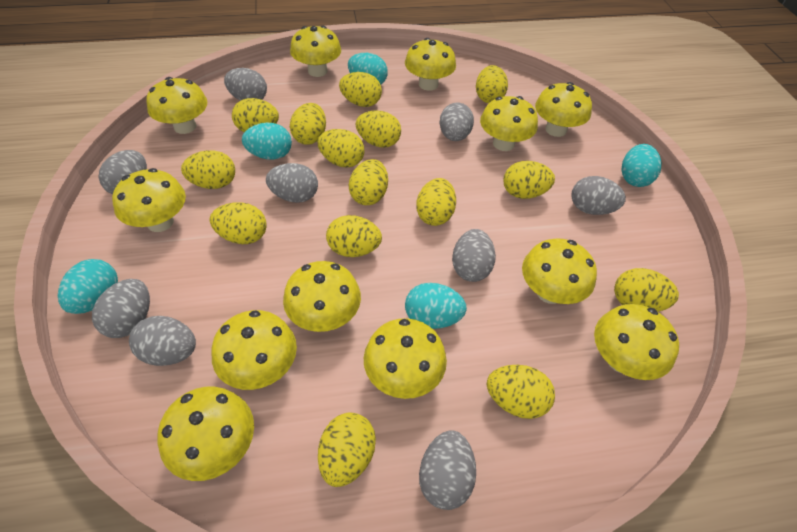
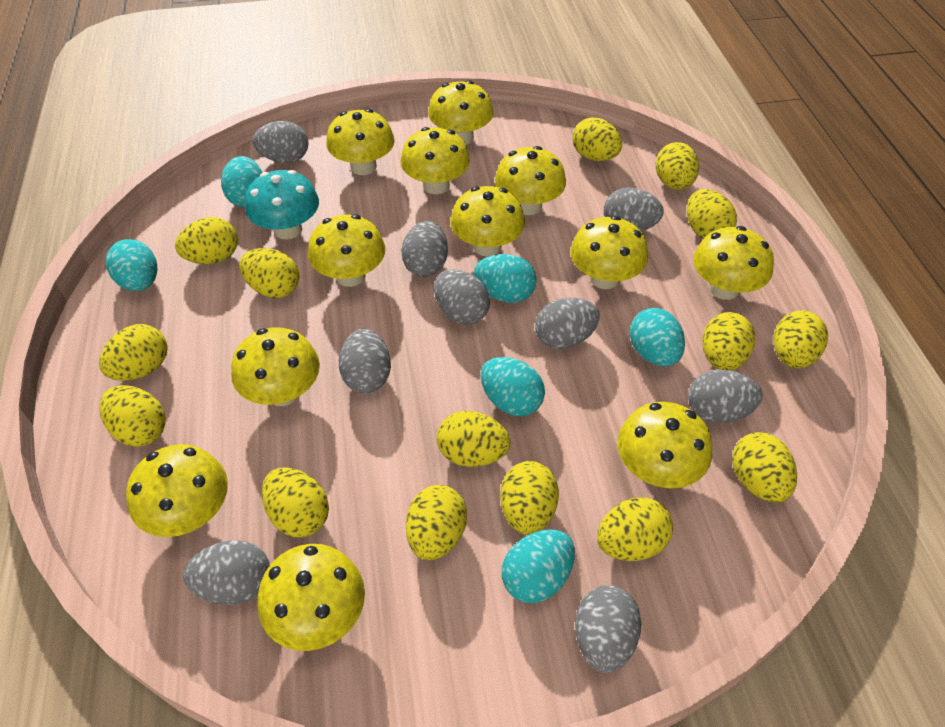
turquoise egg: 5 -> 6
turquoise mushroom: 0 -> 1

